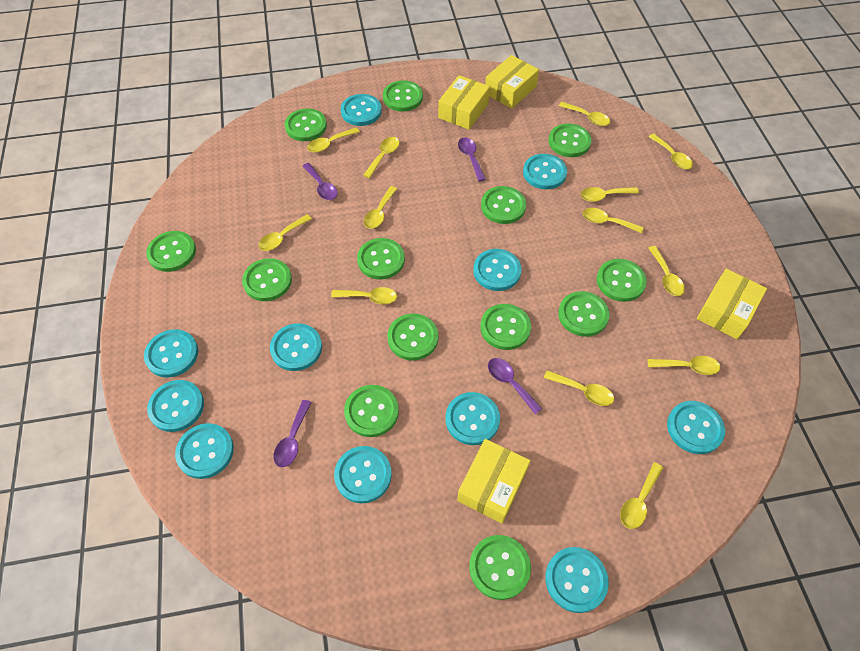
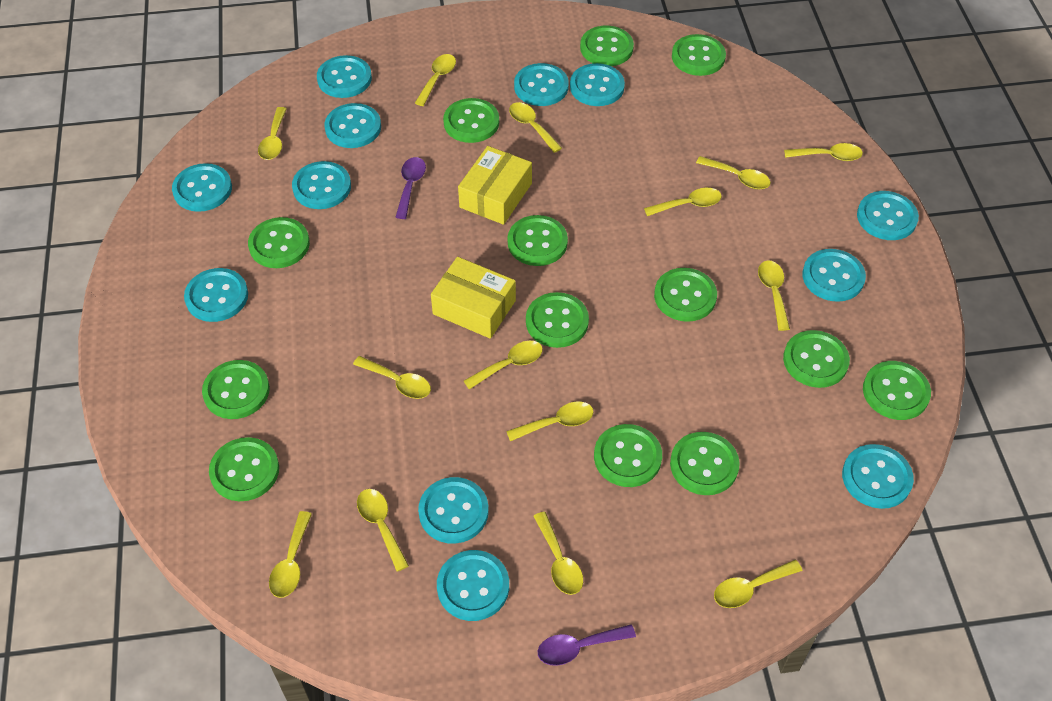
purple spoon: 4 -> 2
turquoise button: 11 -> 12
yellow box: 4 -> 2
yellow spoon: 13 -> 14

